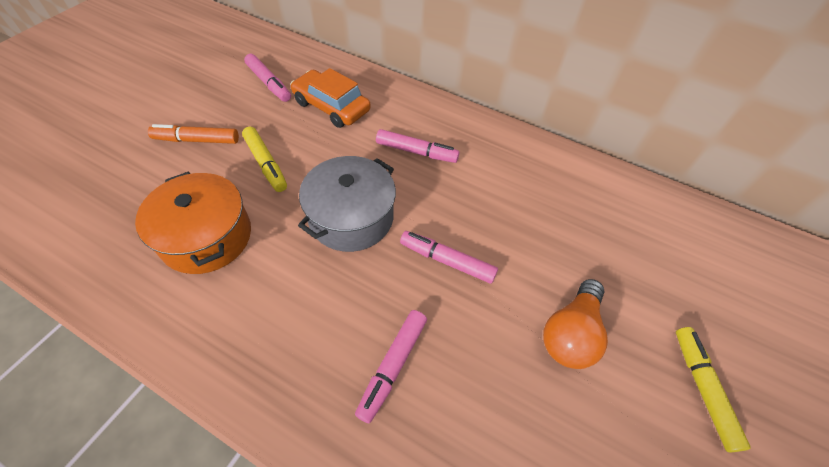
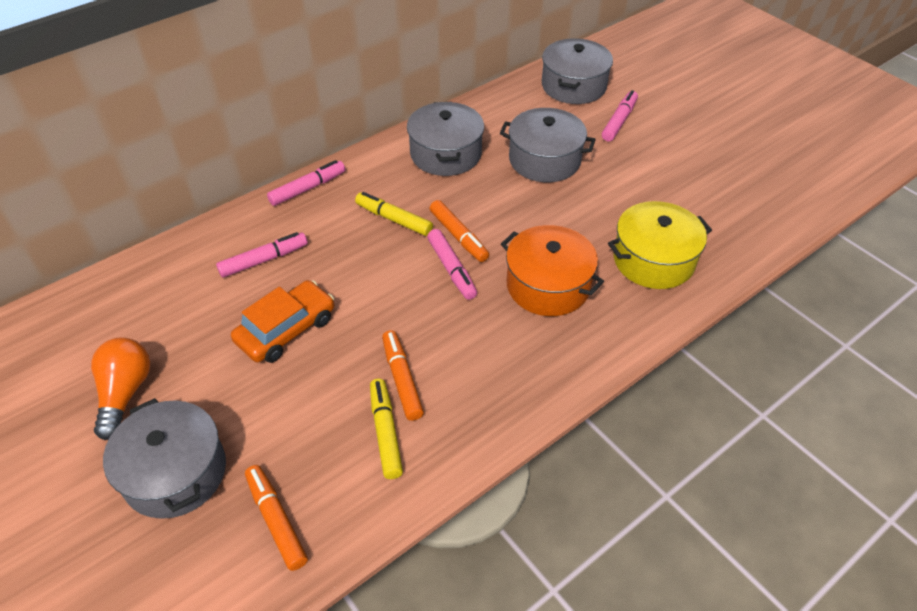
grey pot: 1 -> 4
orange marker: 1 -> 3
yellow pot: 0 -> 1

